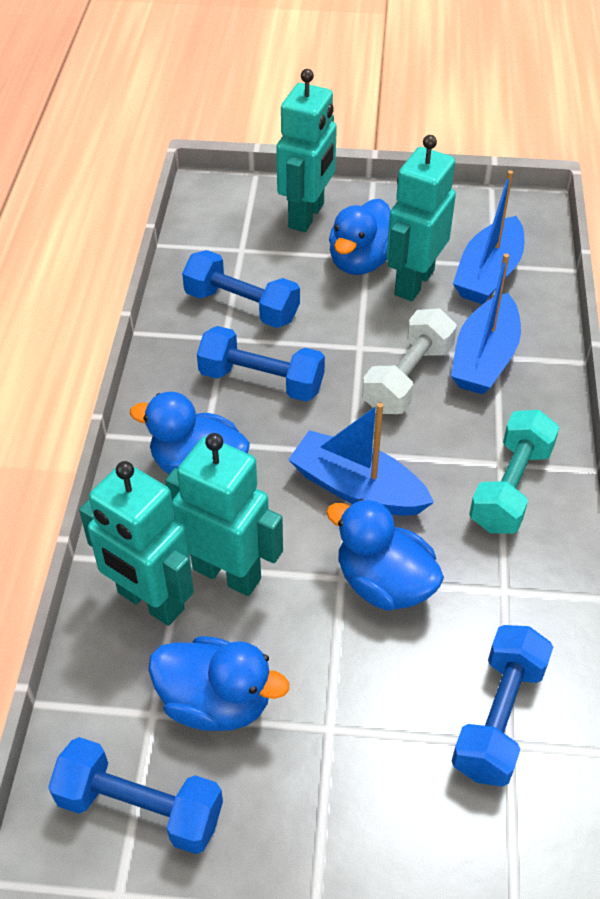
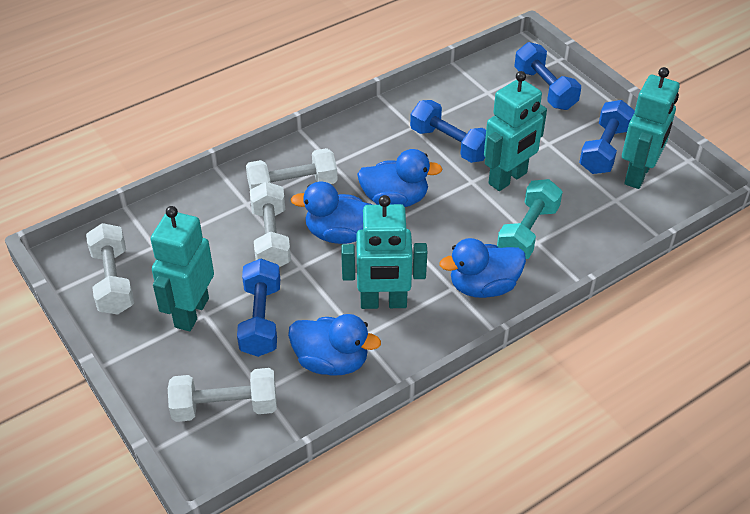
blue boat: 3 -> 0
white dumbbell: 1 -> 4

